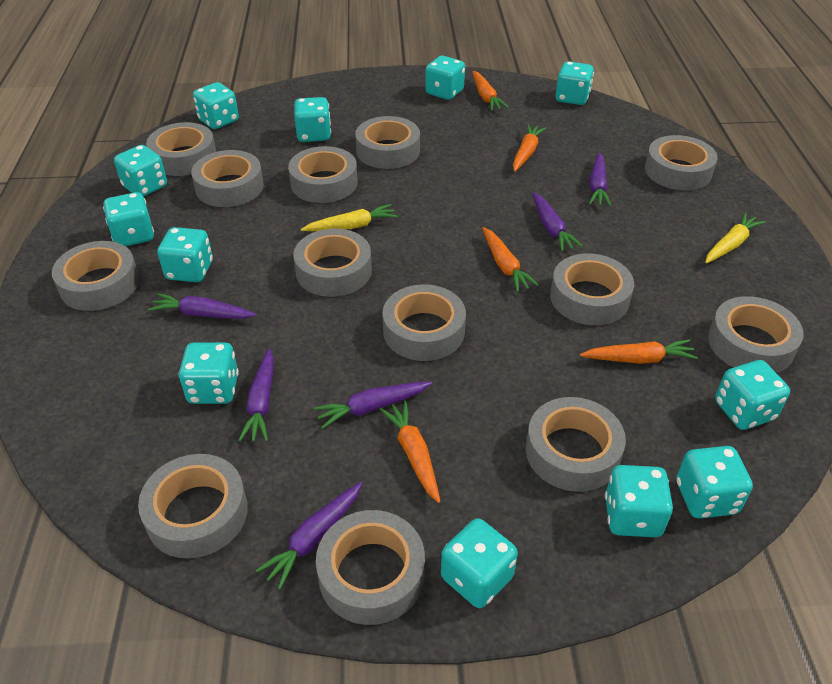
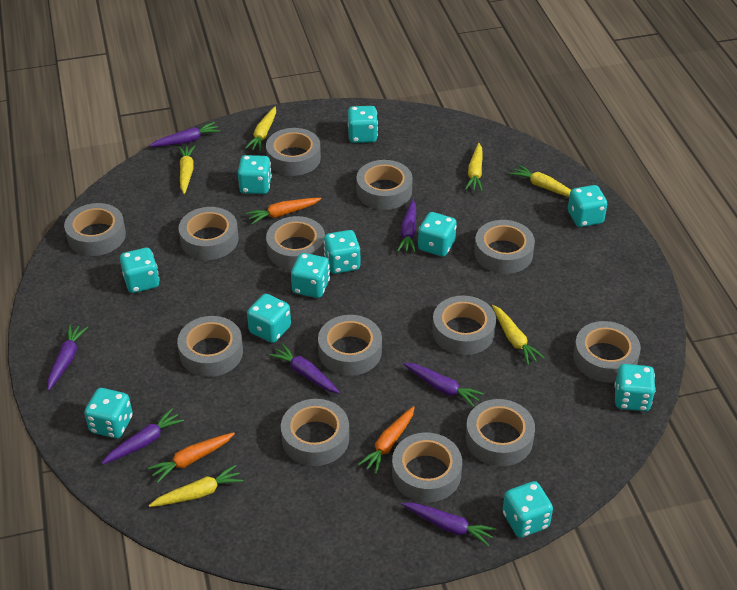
orange carrot: 5 -> 3
purple carrot: 6 -> 7
turquoise dice: 12 -> 11
yellow carrot: 2 -> 6

